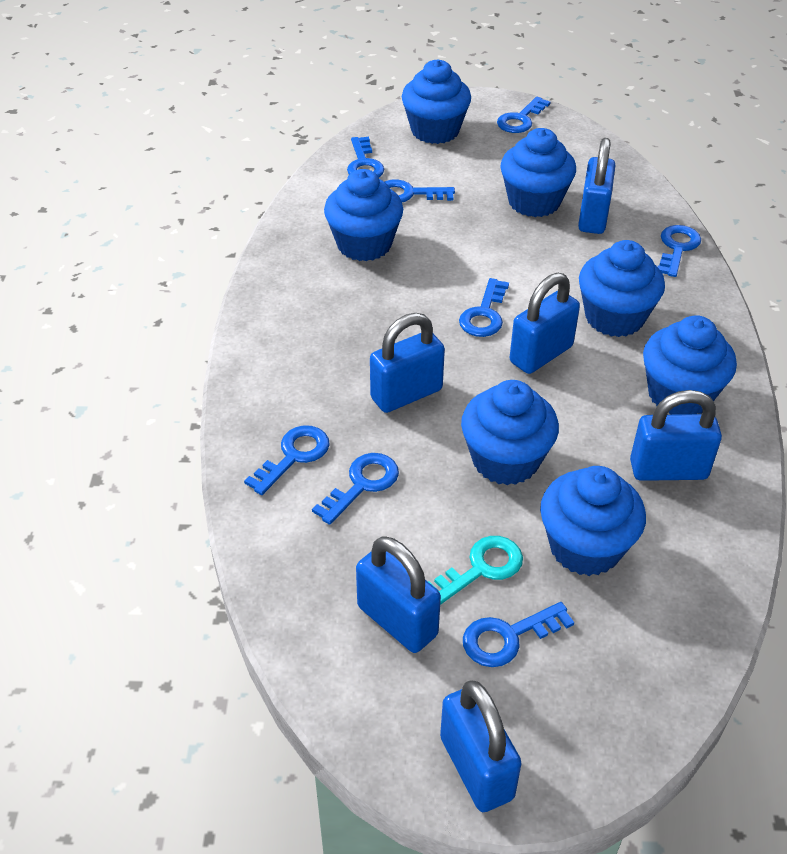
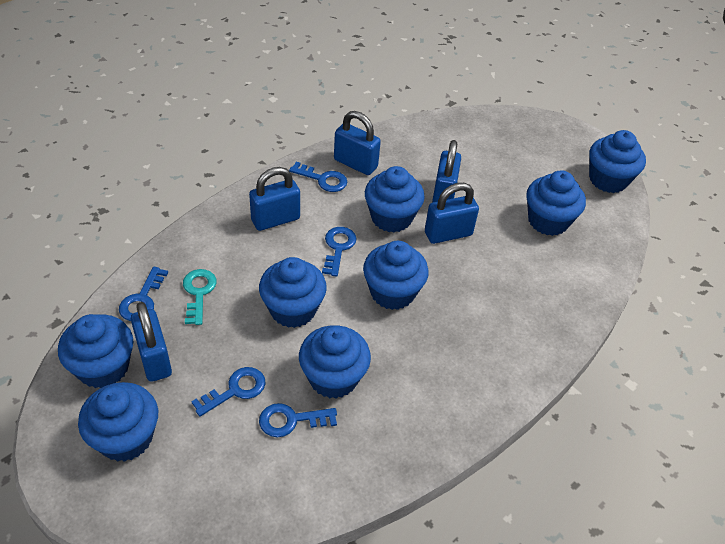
blue cupcake: 7 -> 8
blue key: 8 -> 5
blue padlock: 6 -> 5

